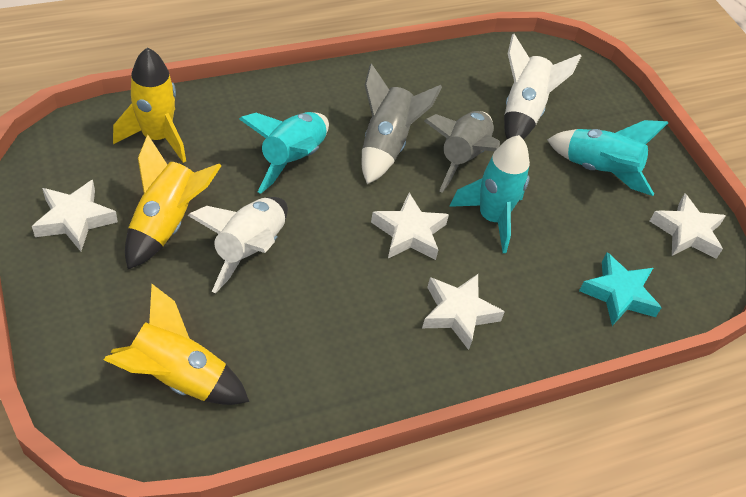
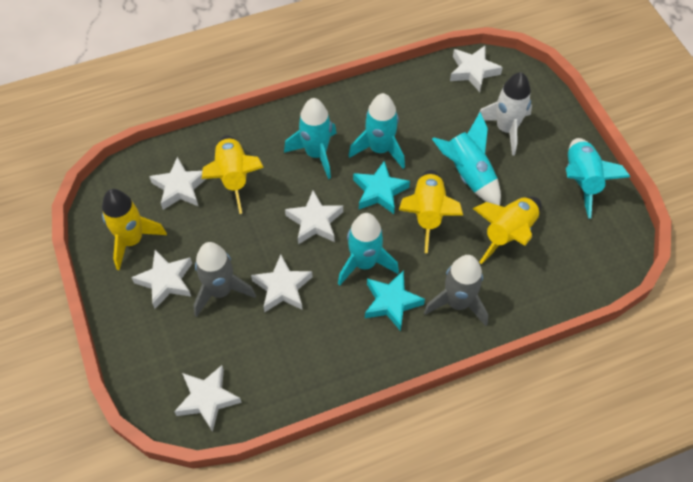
turquoise rocket: 3 -> 5
turquoise star: 1 -> 2
white rocket: 2 -> 1
white star: 4 -> 6
yellow rocket: 3 -> 4

